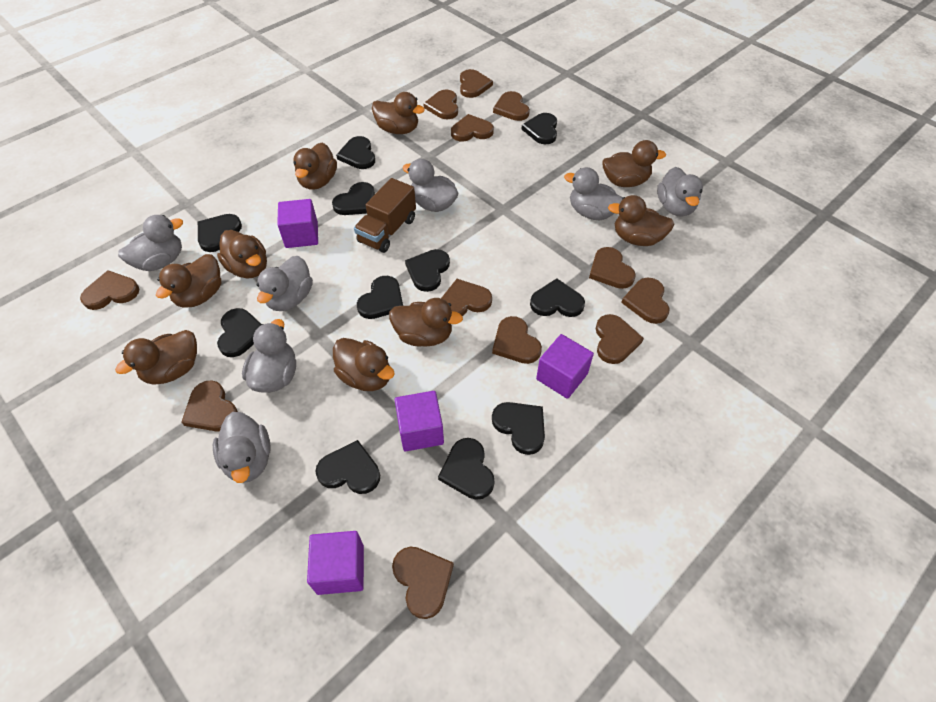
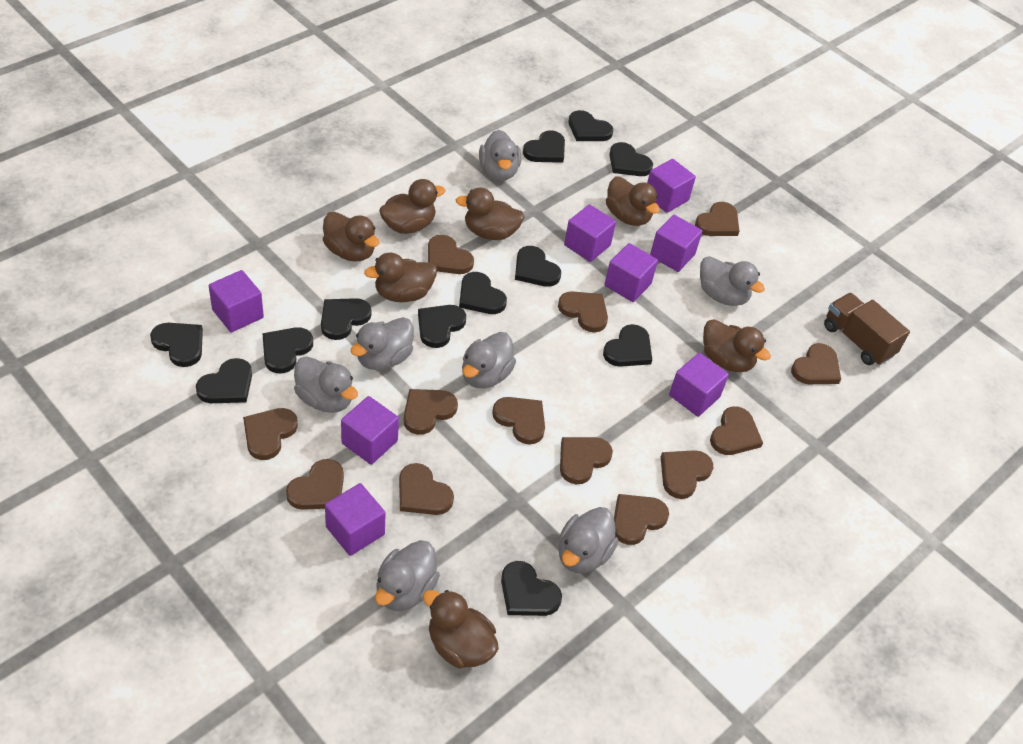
black heart: 11 -> 12
brown duck: 9 -> 7
brown heart: 12 -> 13
purple cube: 4 -> 8

